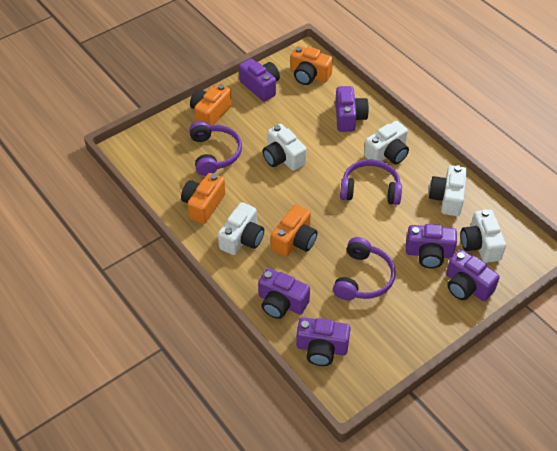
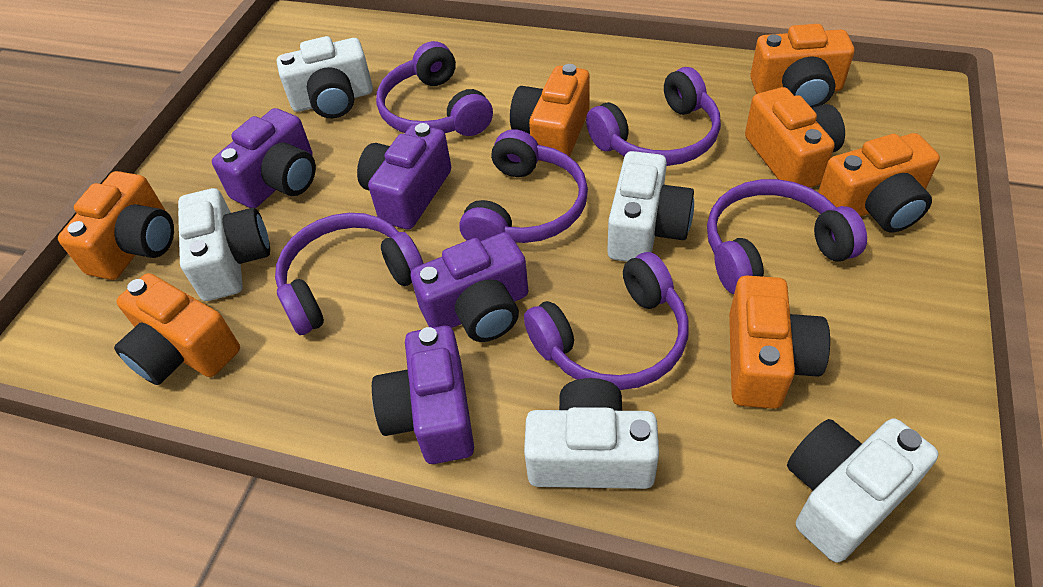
orange camera: 4 -> 7
purple camera: 6 -> 4
purple headphones: 3 -> 6

